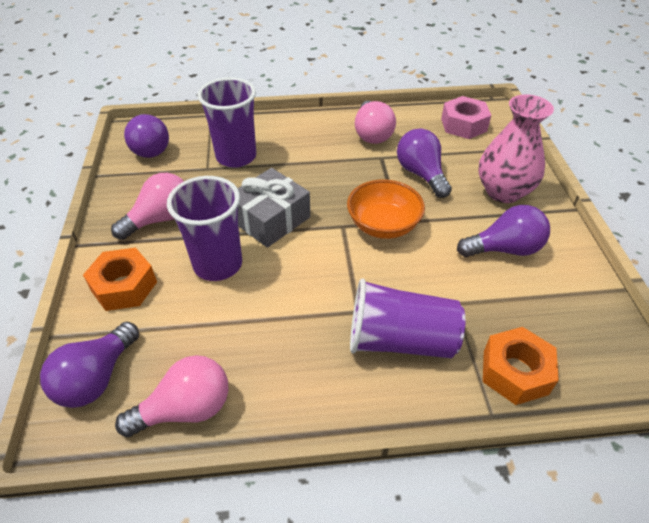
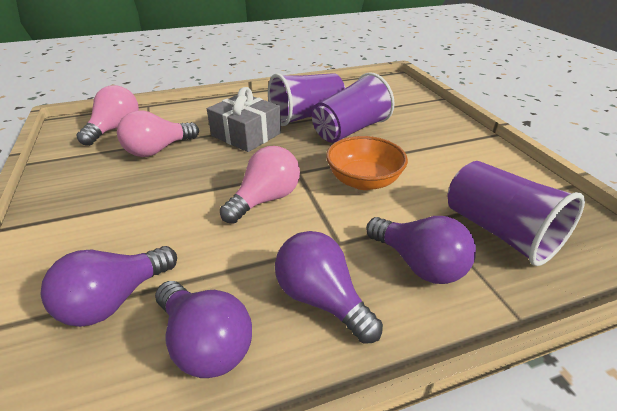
orange nut: 2 -> 0
pink nut: 1 -> 0
pink vase: 1 -> 0

